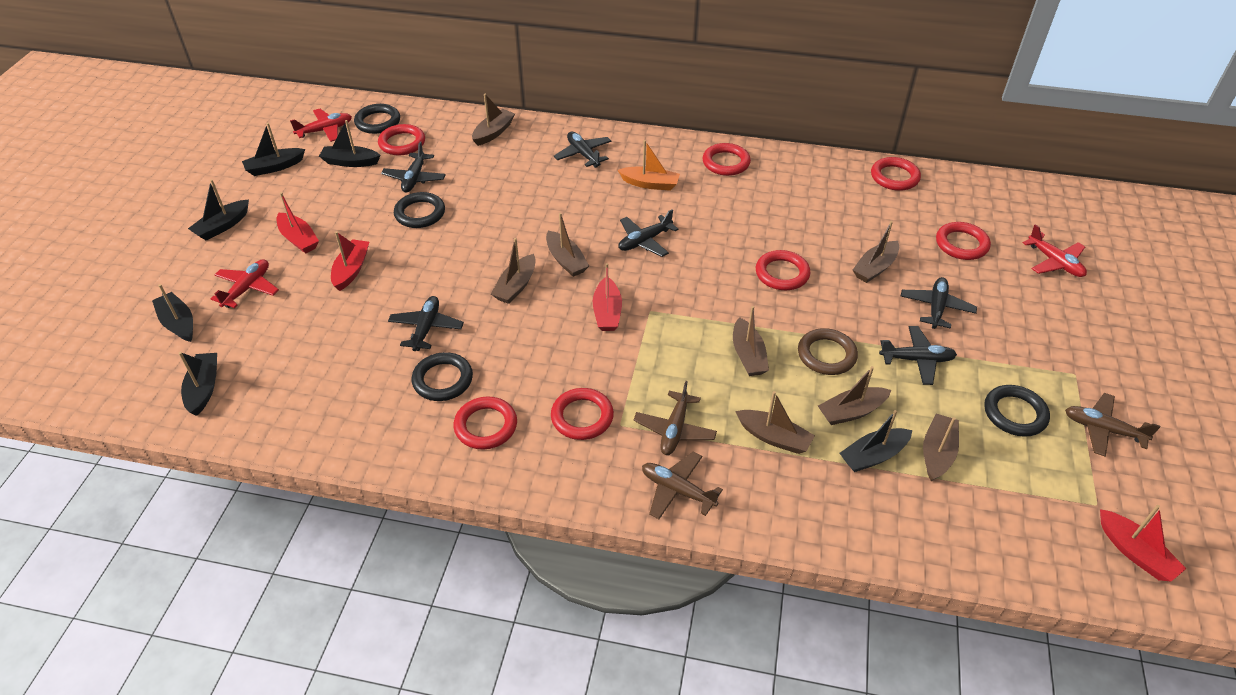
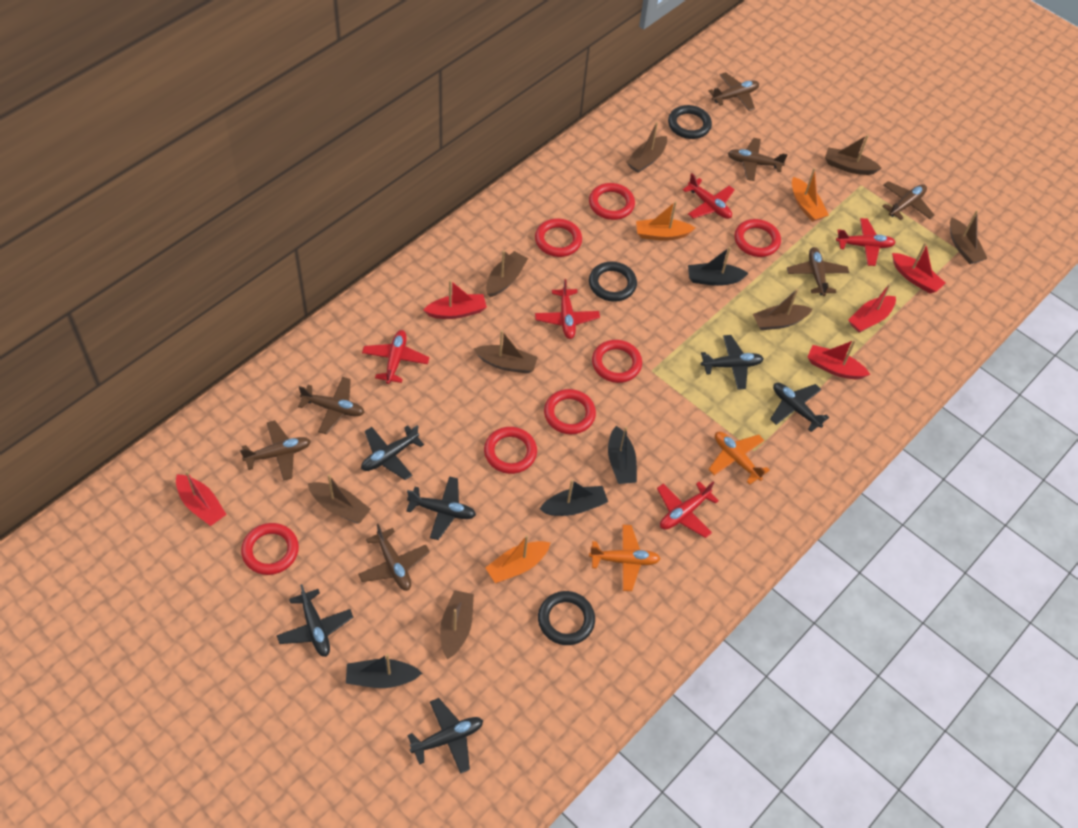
black boat: 6 -> 4
black ring: 4 -> 3
brown plane: 3 -> 7
brown ring: 1 -> 0
orange boat: 1 -> 3
orange plane: 0 -> 2
red boat: 4 -> 5
red plane: 3 -> 5

